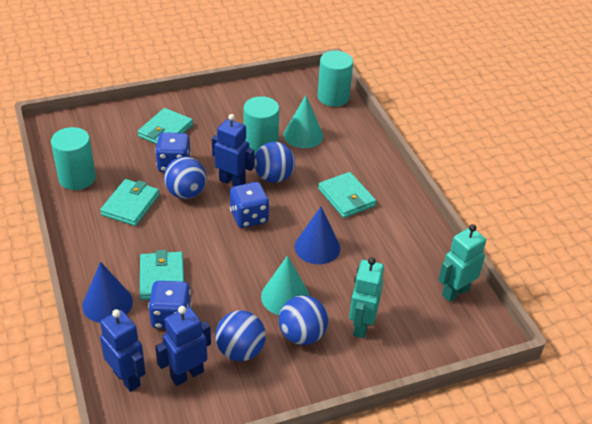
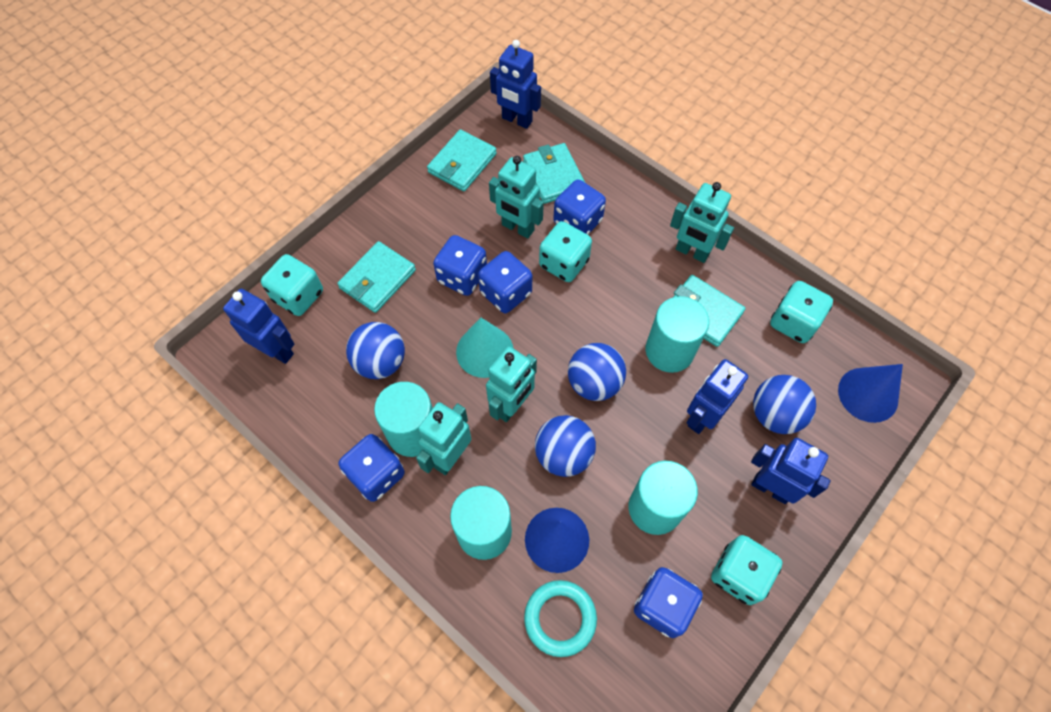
blue dice: 3 -> 5
blue robot: 3 -> 4
turquoise cone: 2 -> 1
turquoise cylinder: 3 -> 4
turquoise dice: 0 -> 4
turquoise ring: 0 -> 1
turquoise robot: 2 -> 4

